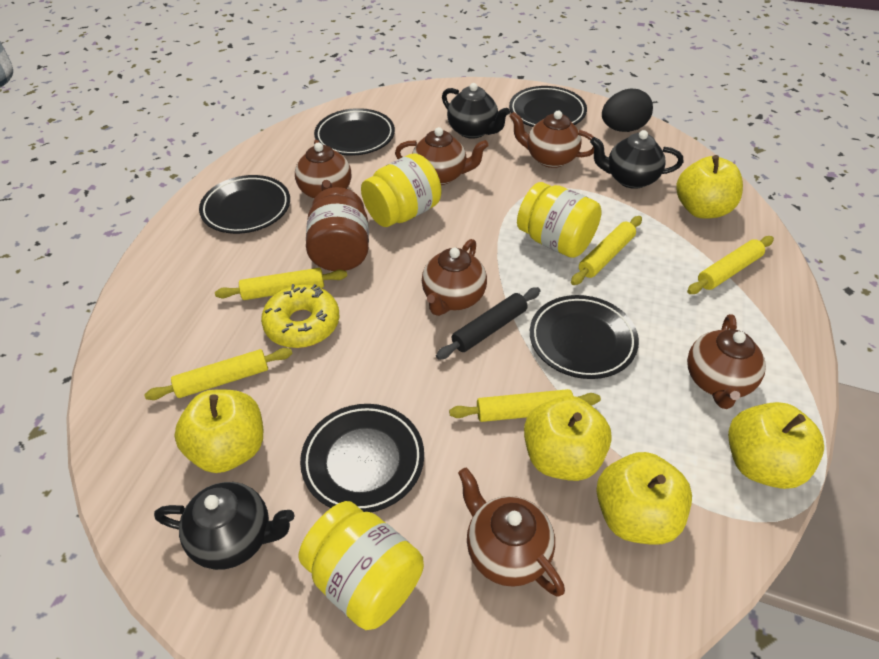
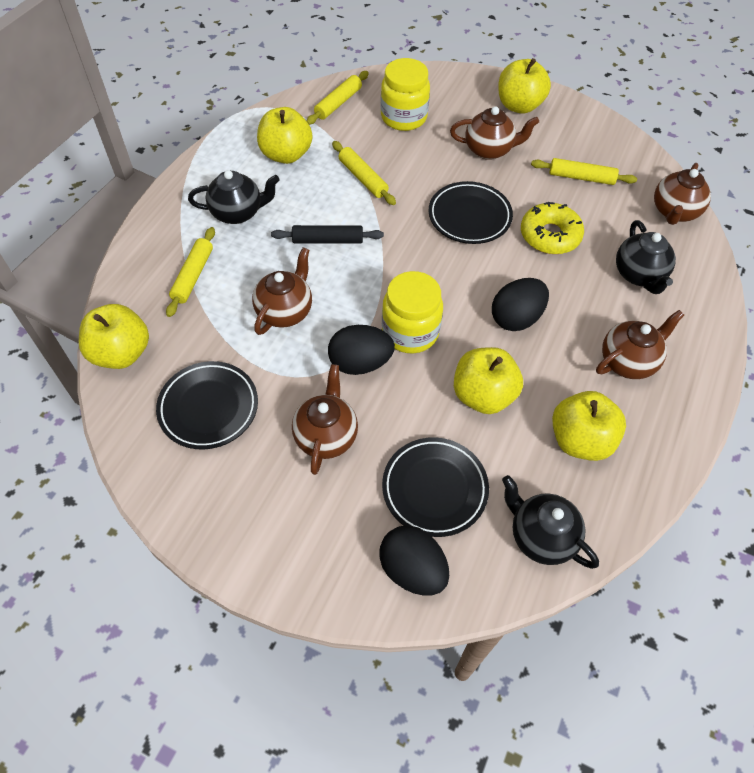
black egg: 1 -> 3
black plate: 5 -> 3
brown jar: 1 -> 0
brown teapot: 6 -> 5
yellow jar: 3 -> 2
yellow rolling pin: 5 -> 4

